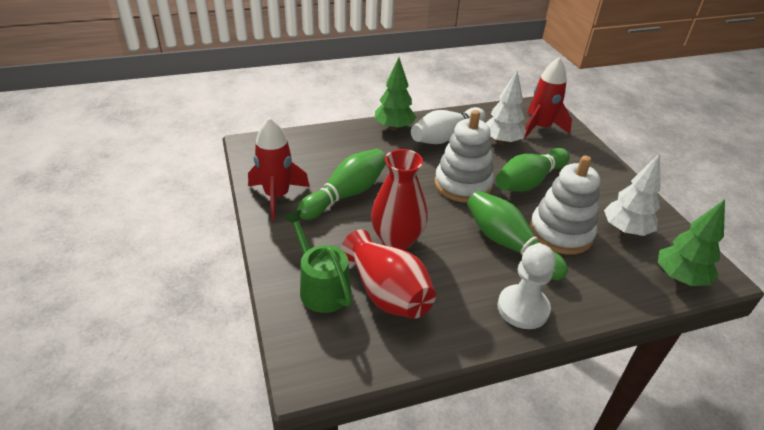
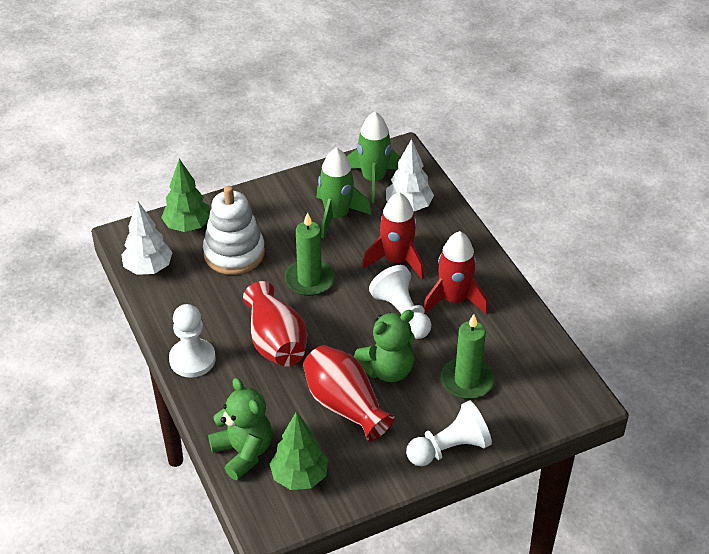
green bowling pin: 3 -> 0
green candle: 0 -> 2
green rocket: 0 -> 2
green teddy bear: 0 -> 2
green watering can: 1 -> 0
white bowling pin: 1 -> 0
white pawn: 1 -> 3
white stacking toy: 2 -> 1

